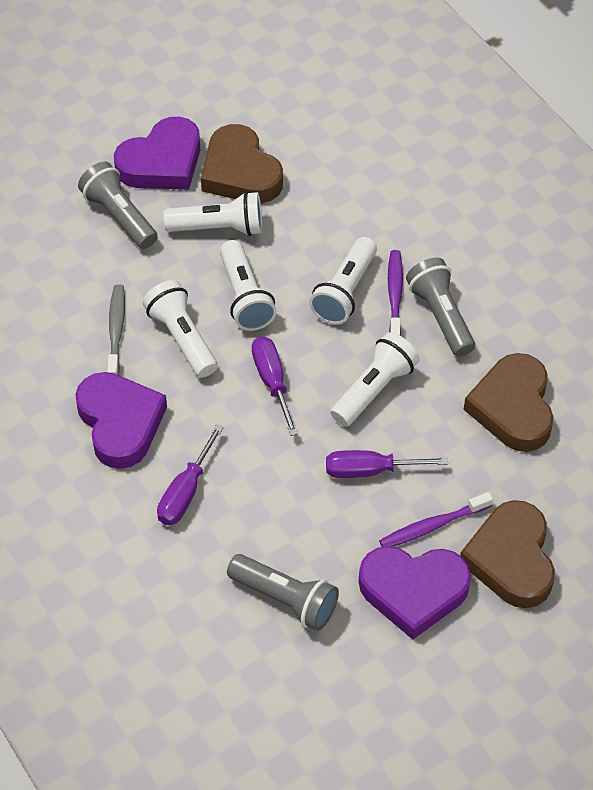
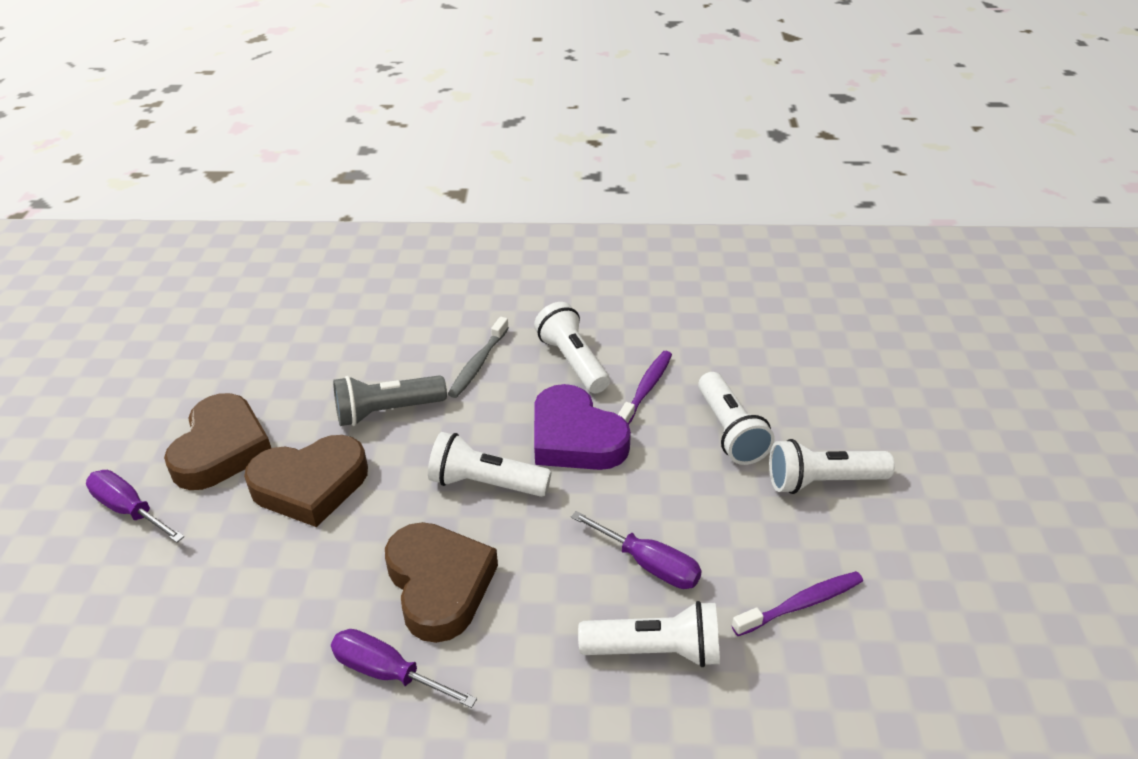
grey flashlight: 3 -> 1
purple heart: 3 -> 1

